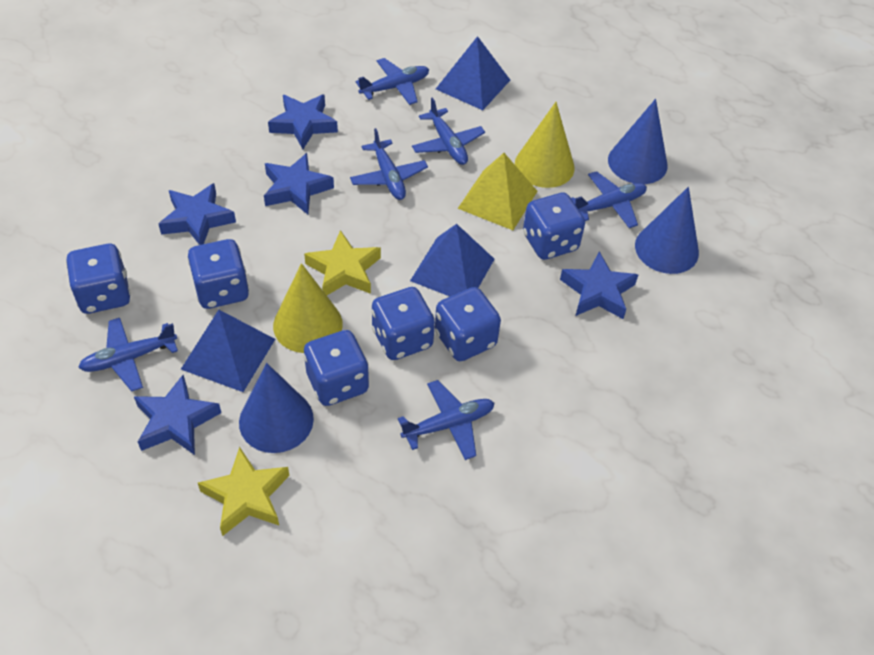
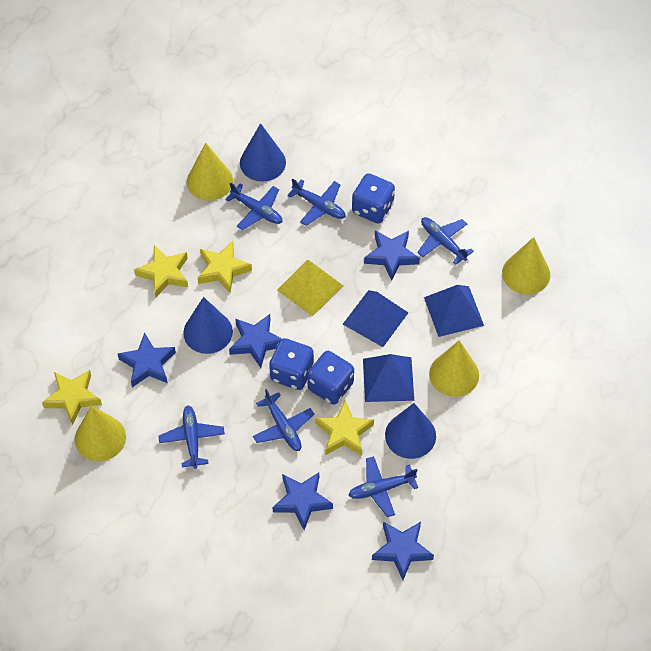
blue dice: 6 -> 3
yellow cone: 2 -> 4
yellow star: 2 -> 4

